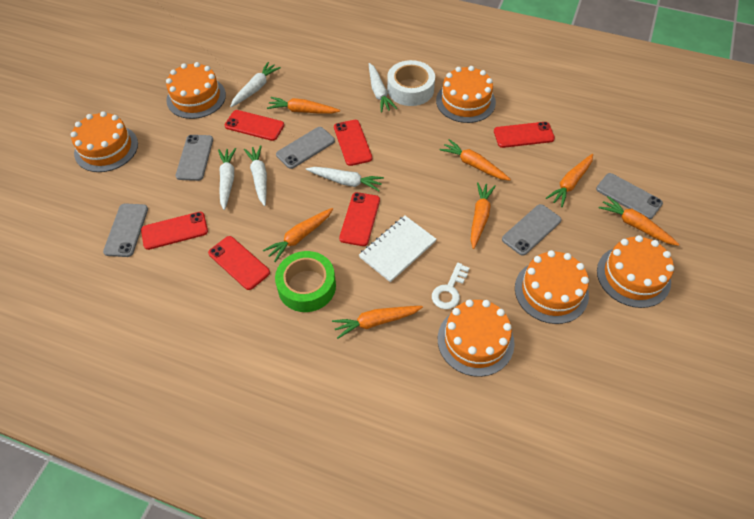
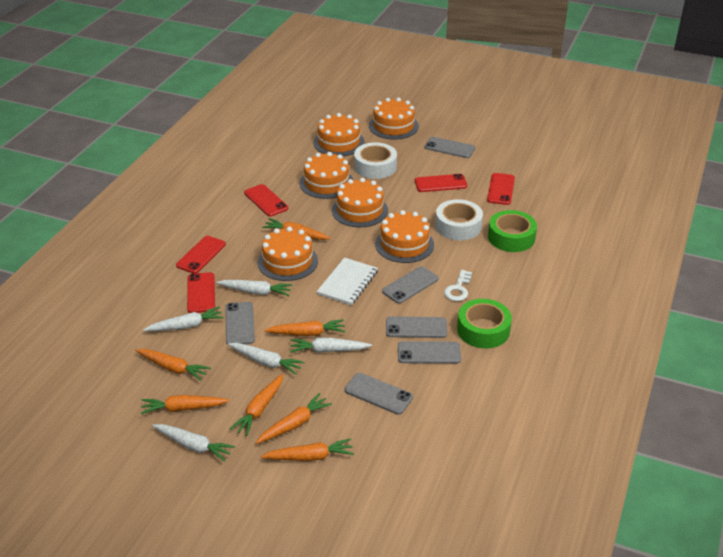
green tape: 1 -> 2
grey phone: 5 -> 6
red phone: 6 -> 5
white tape: 1 -> 2

